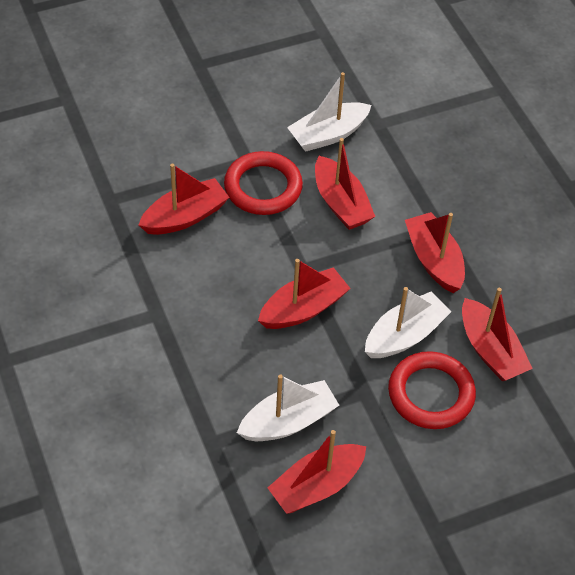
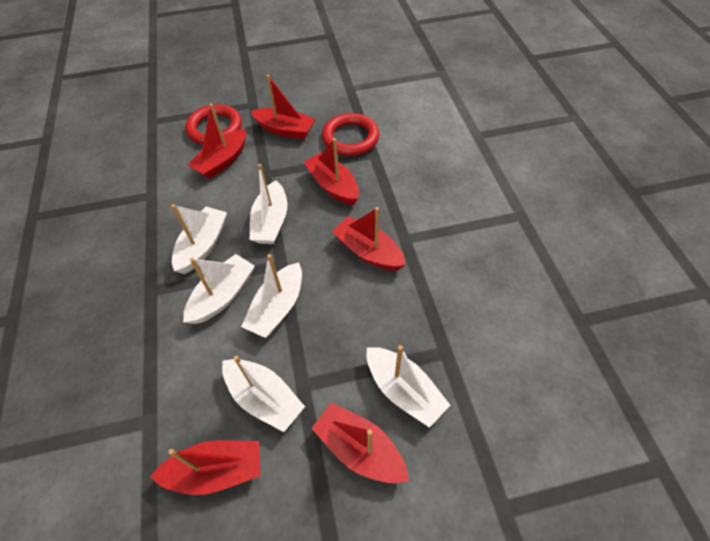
white boat: 3 -> 6

